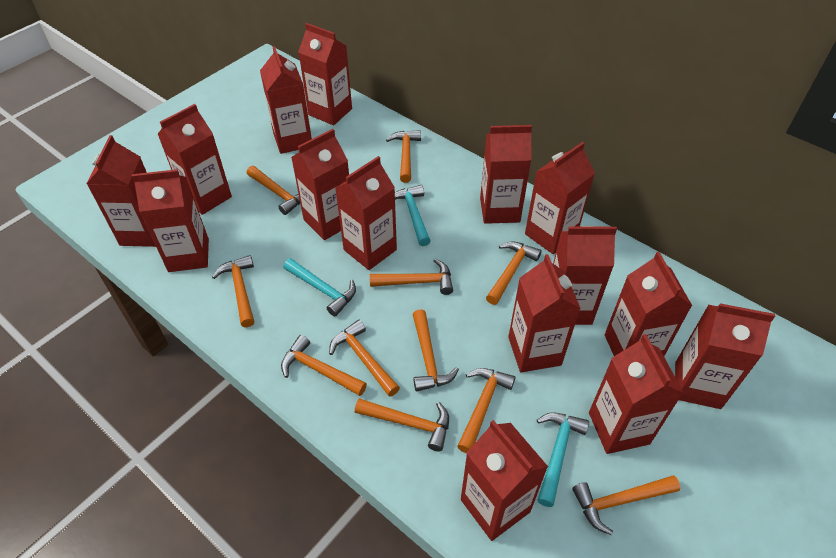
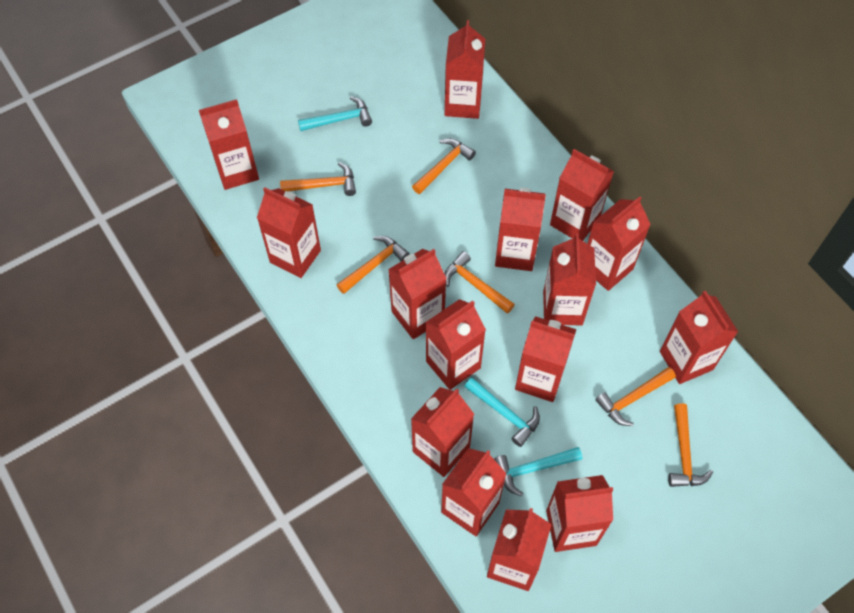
orange hammer: 11 -> 6

